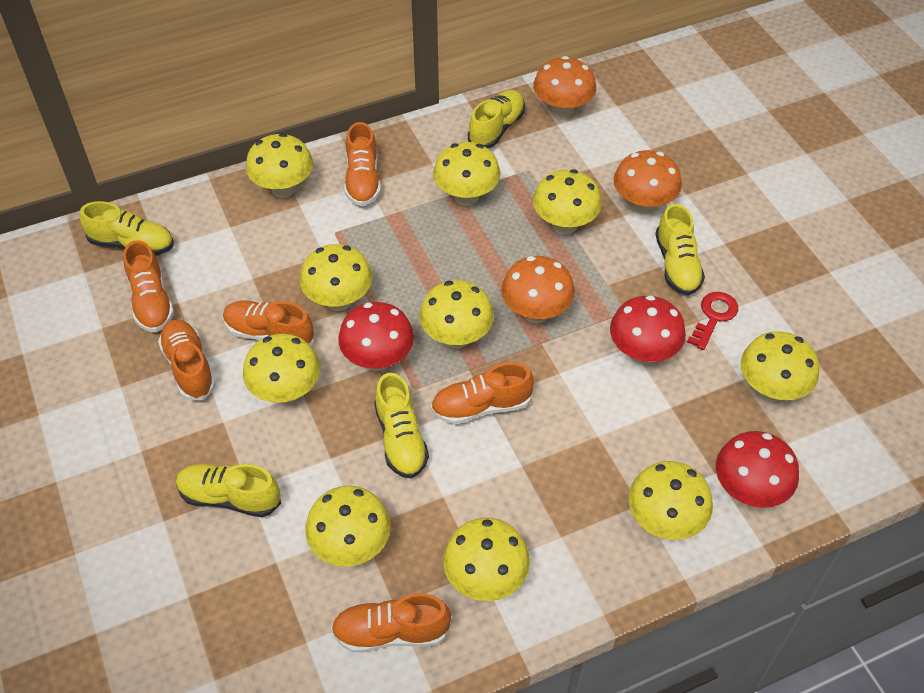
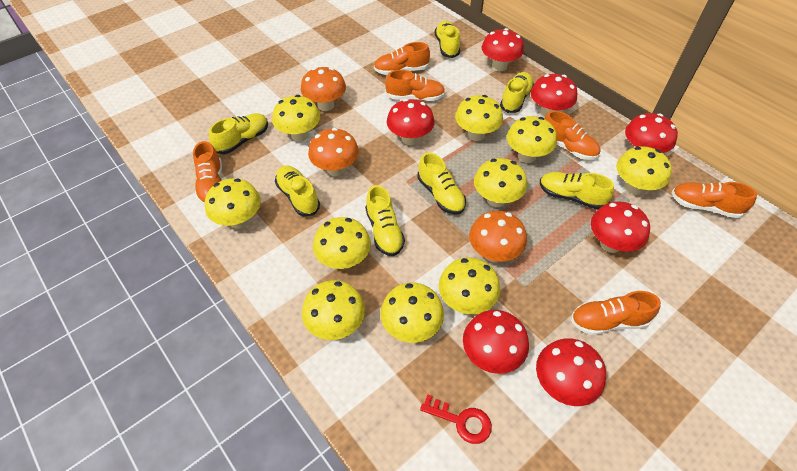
red mushroom: 3 -> 7
yellow shoe: 5 -> 7

